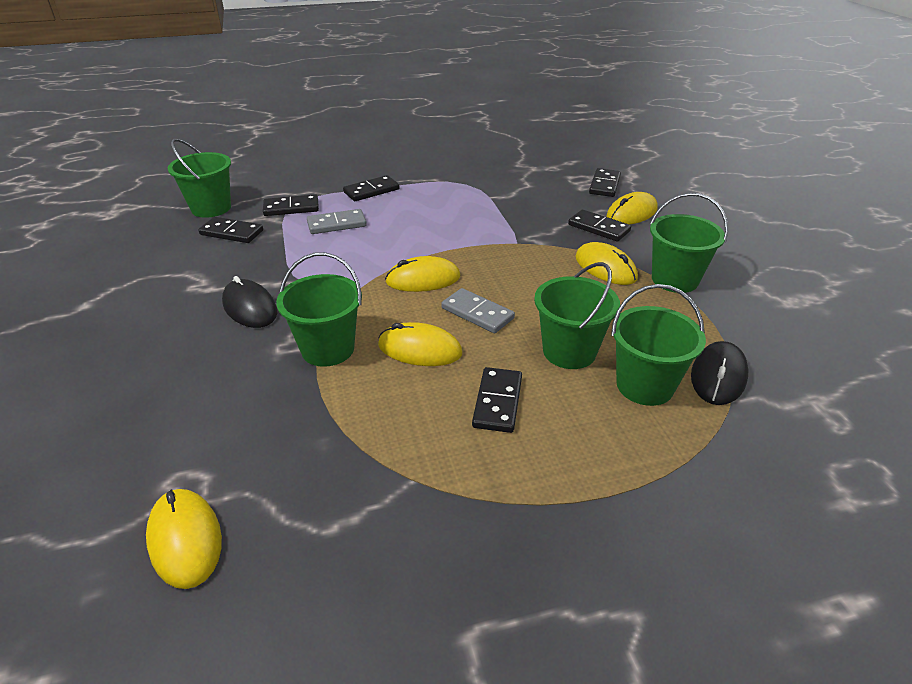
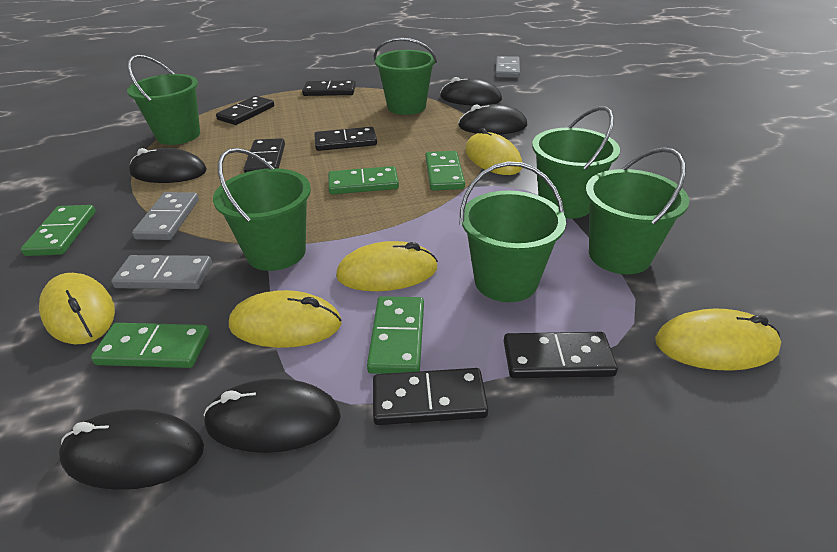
black mouse: 2 -> 5
green bucket: 5 -> 6
green domino: 0 -> 5
grey domino: 2 -> 3

